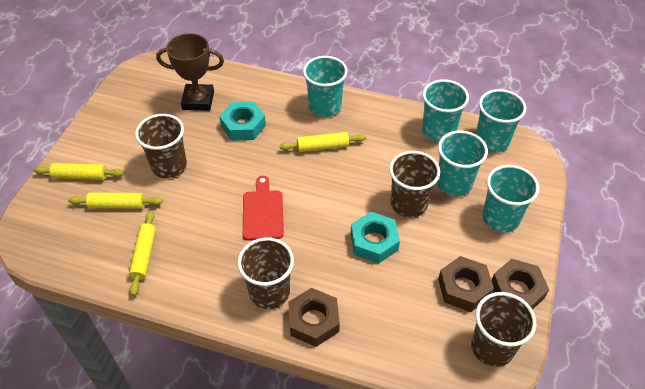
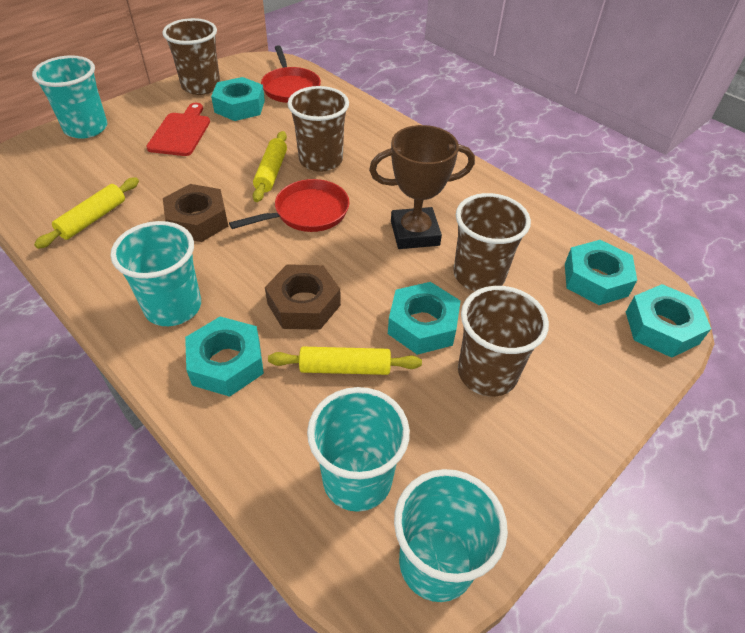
brown nut: 3 -> 2
red pan: 0 -> 2
turquoise cup: 5 -> 4
turquoise nut: 2 -> 5
yellow rolling pin: 4 -> 3

